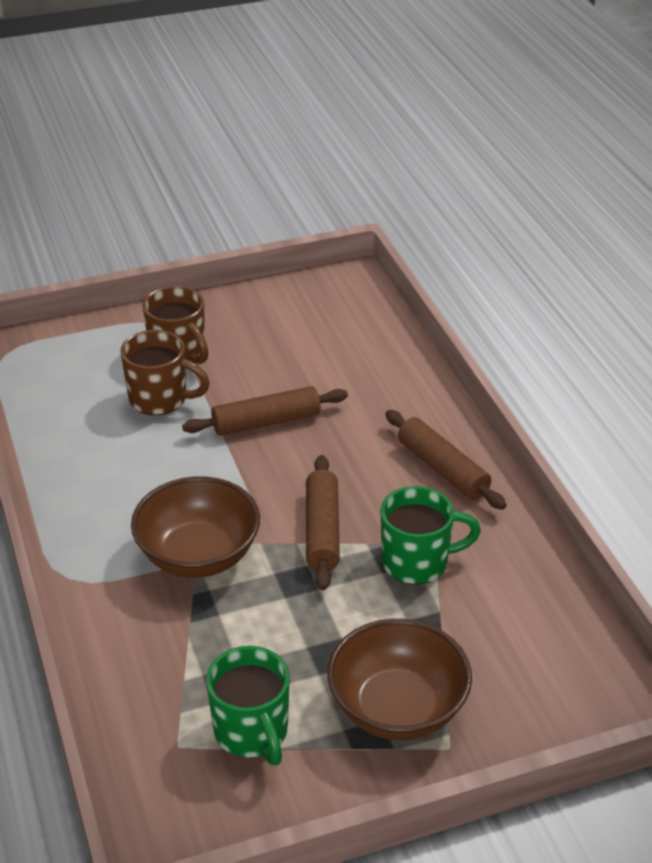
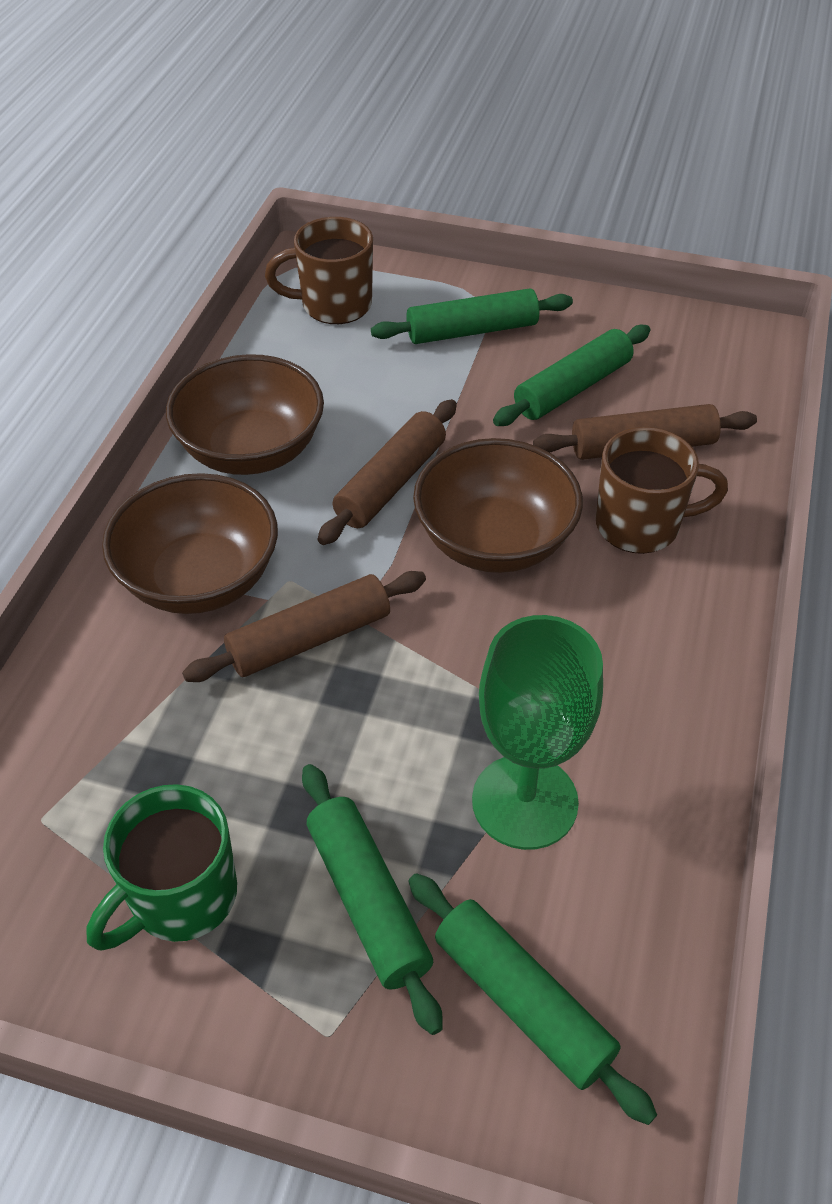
brown bowl: 2 -> 3
green goblet: 0 -> 1
green mug: 2 -> 1
green rolling pin: 0 -> 4

